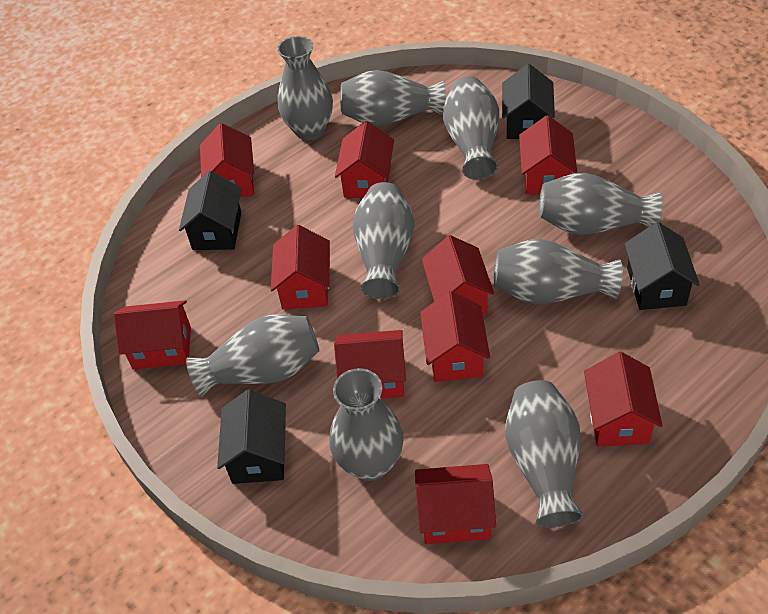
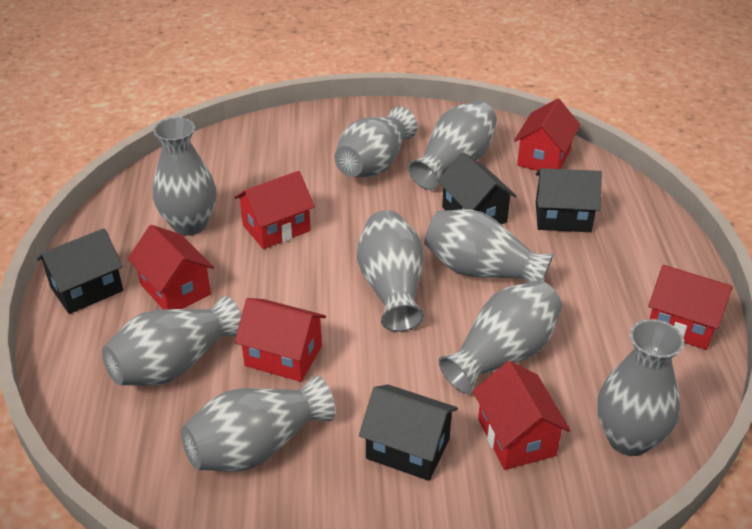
red house: 10 -> 6

